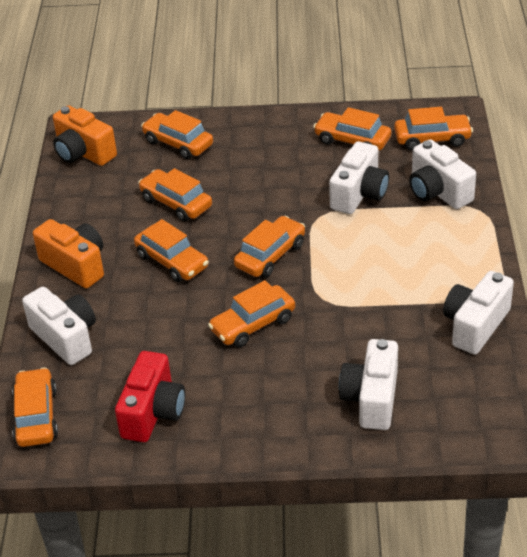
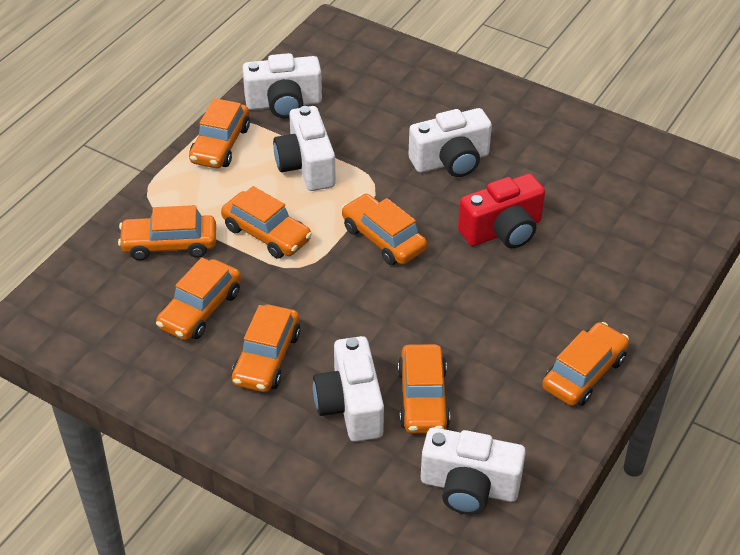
orange camera: 2 -> 0

